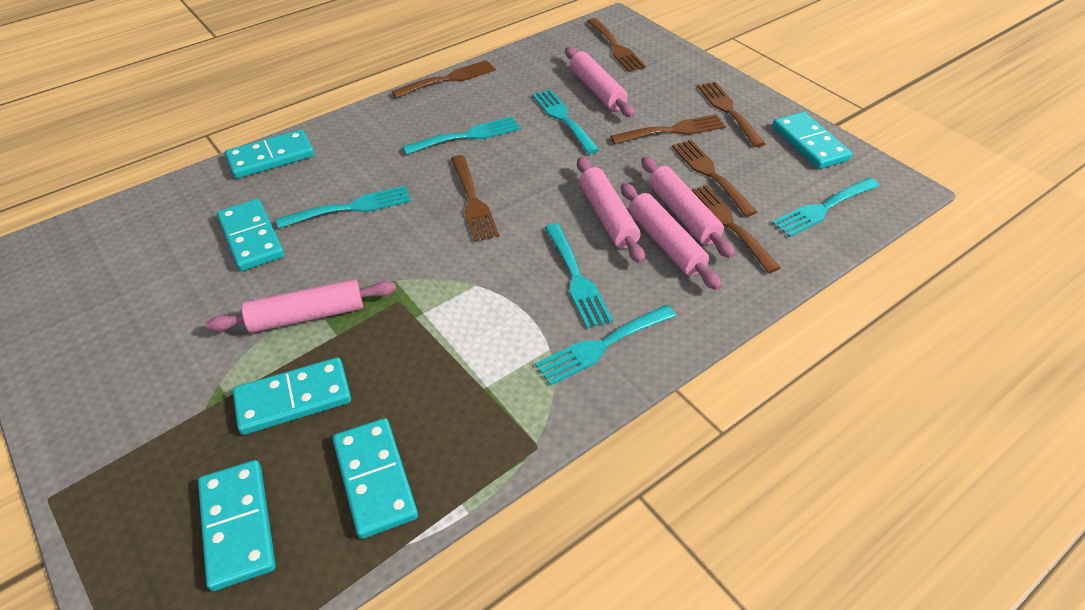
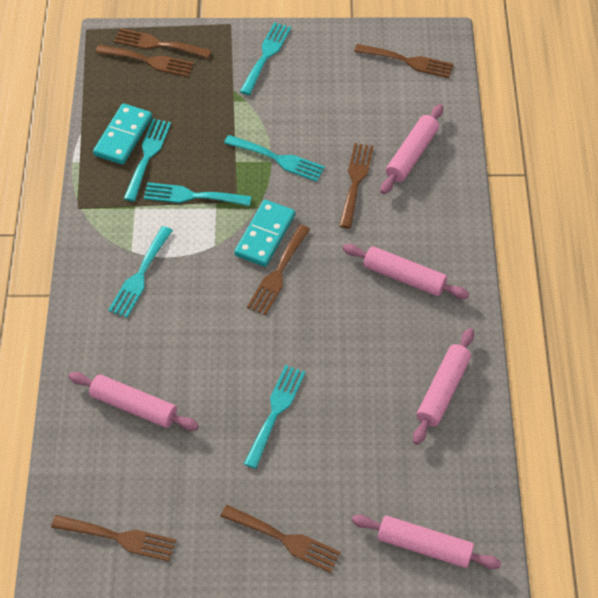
turquoise domino: 6 -> 2

